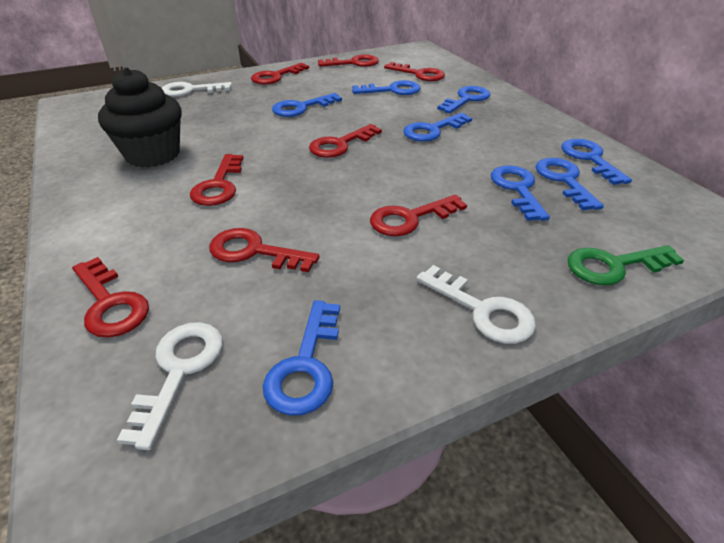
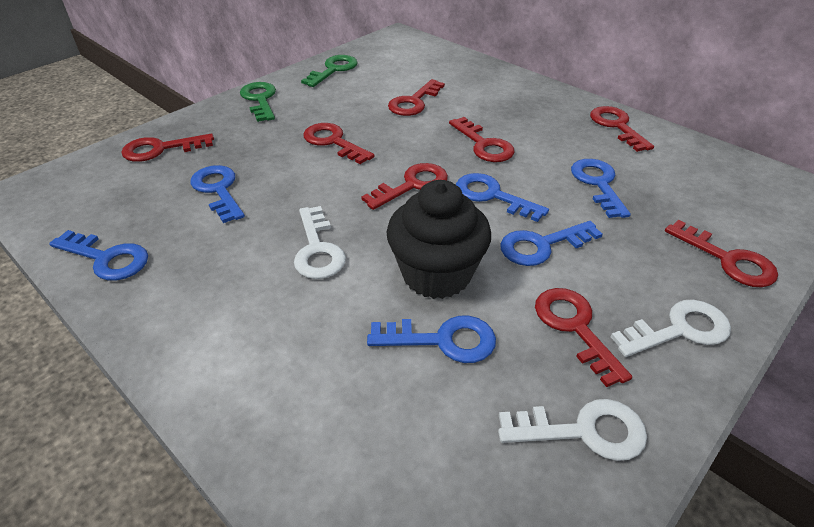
blue key: 8 -> 6
green key: 1 -> 2

